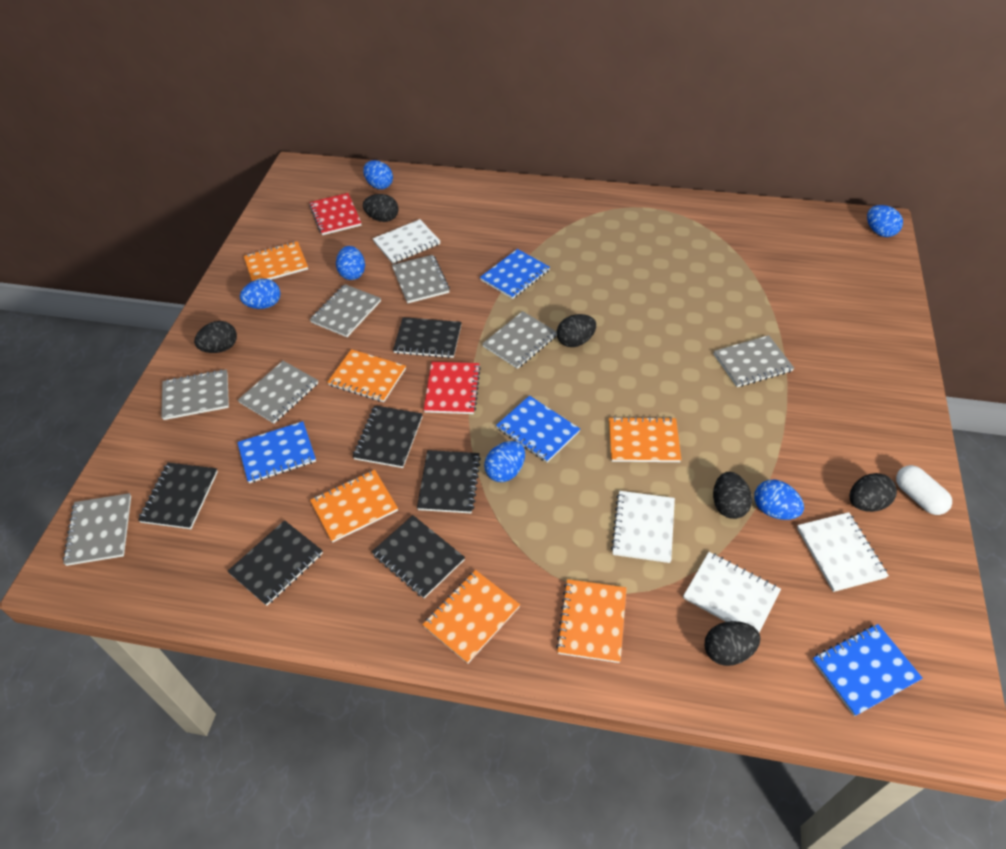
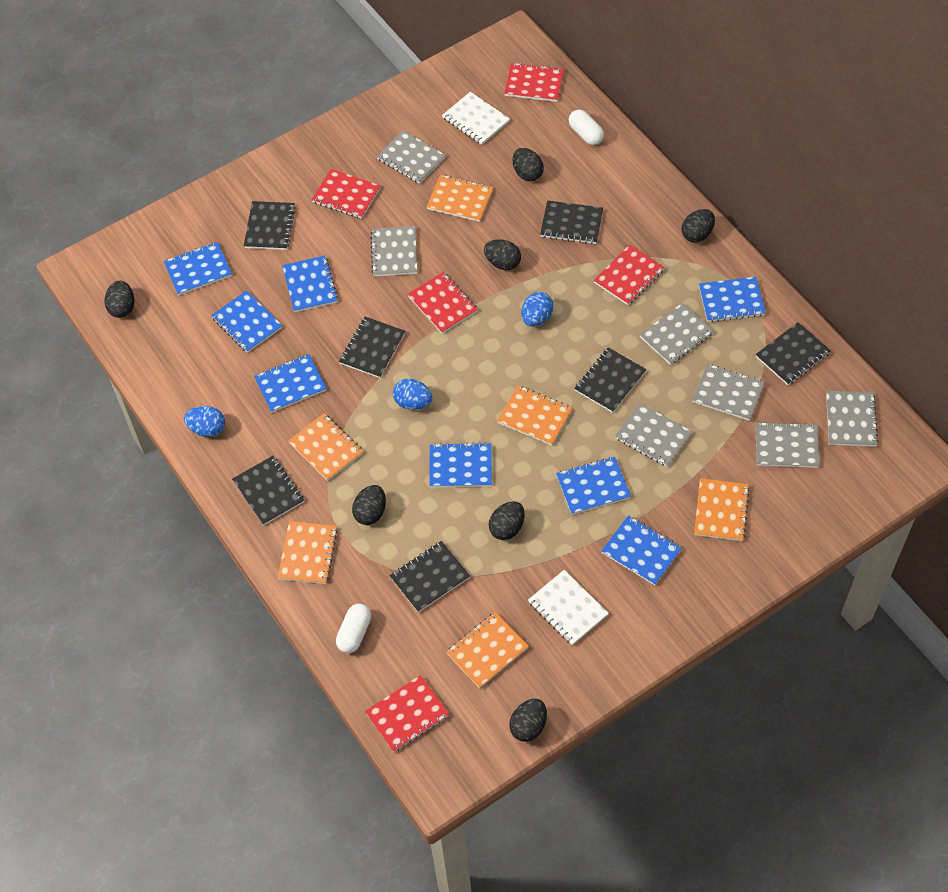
black egg: 6 -> 7
black notebook: 6 -> 7
blue egg: 6 -> 3
blue notebook: 4 -> 8
red notebook: 2 -> 5
white capsule: 1 -> 2
white notebook: 4 -> 2

